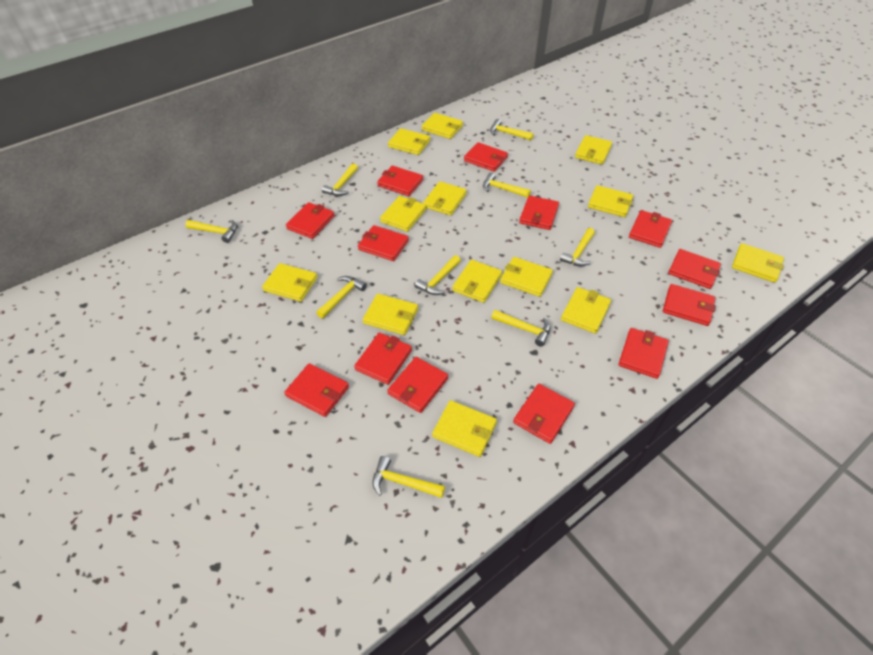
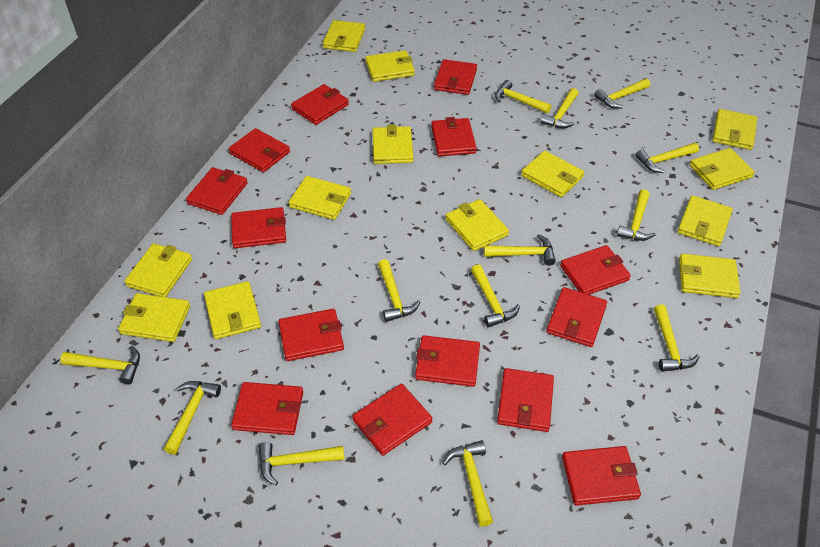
red wallet: 13 -> 14
yellow hammer: 9 -> 13

